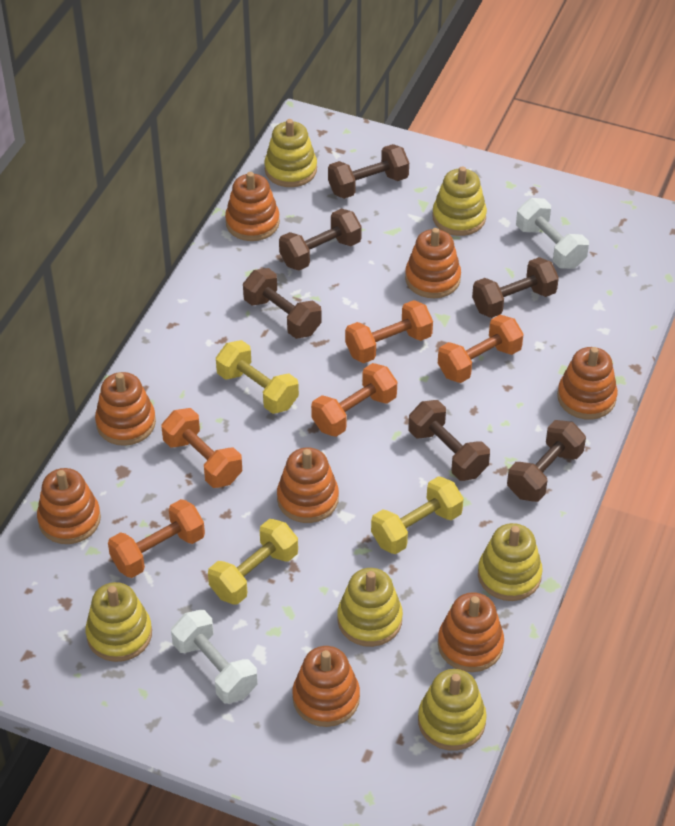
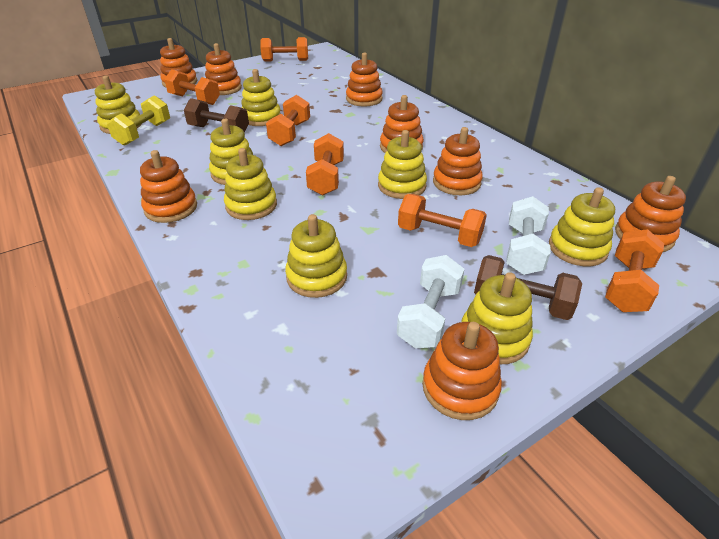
brown dumbbell: 6 -> 2
orange dumbbell: 5 -> 6
yellow dumbbell: 3 -> 1
yellow stacking toy: 6 -> 8

